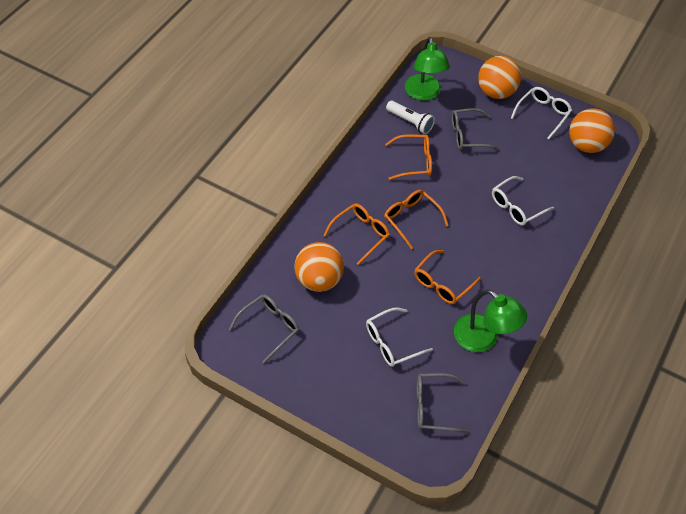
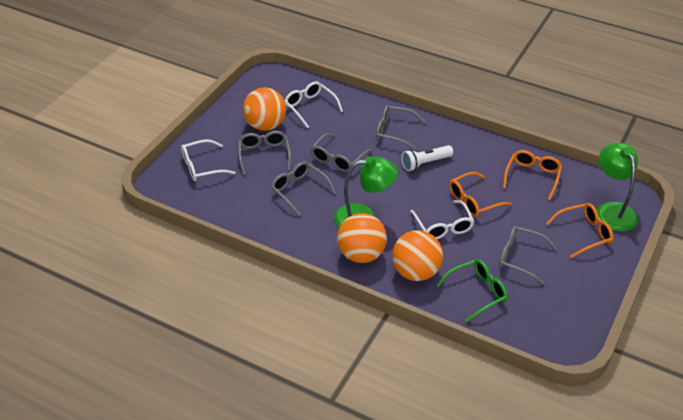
green glasses: 0 -> 1
grey glasses: 3 -> 5
orange glasses: 4 -> 3

